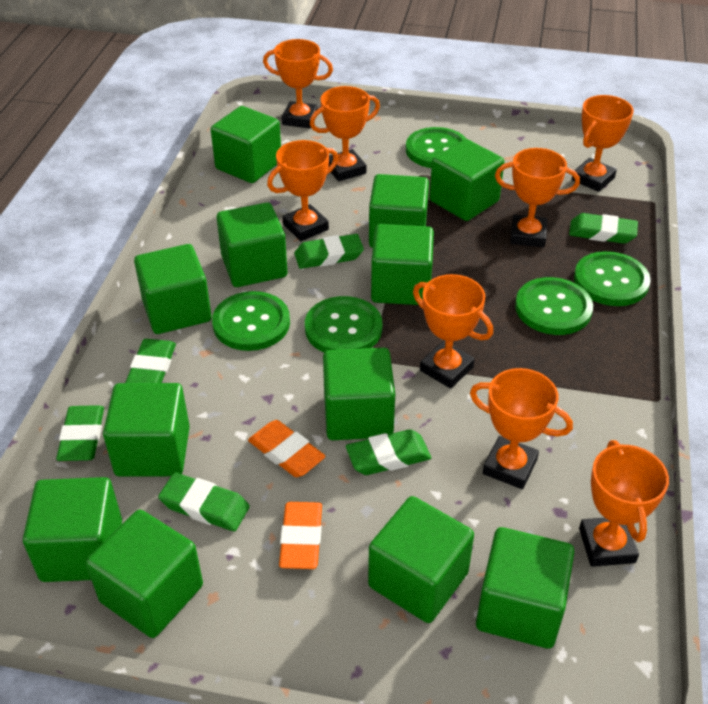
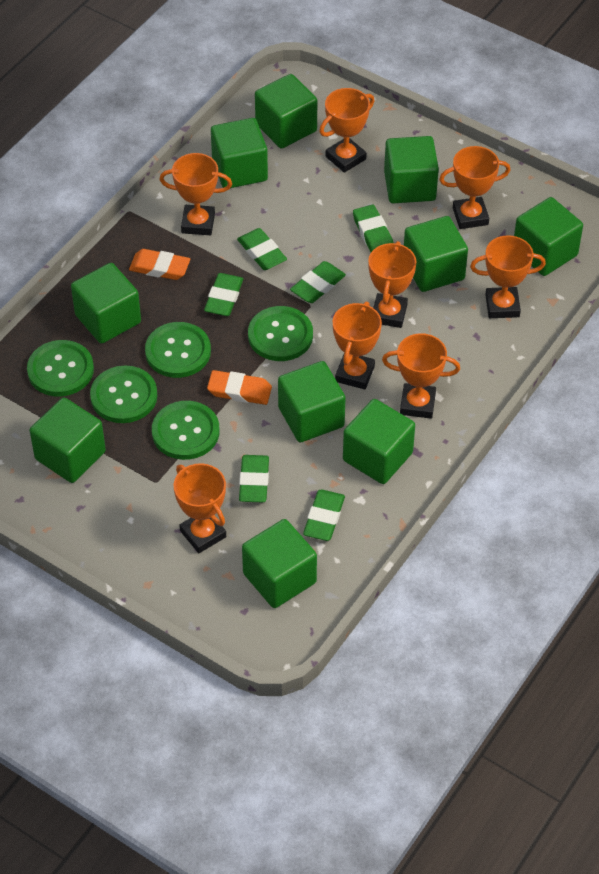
green cube: 12 -> 10

